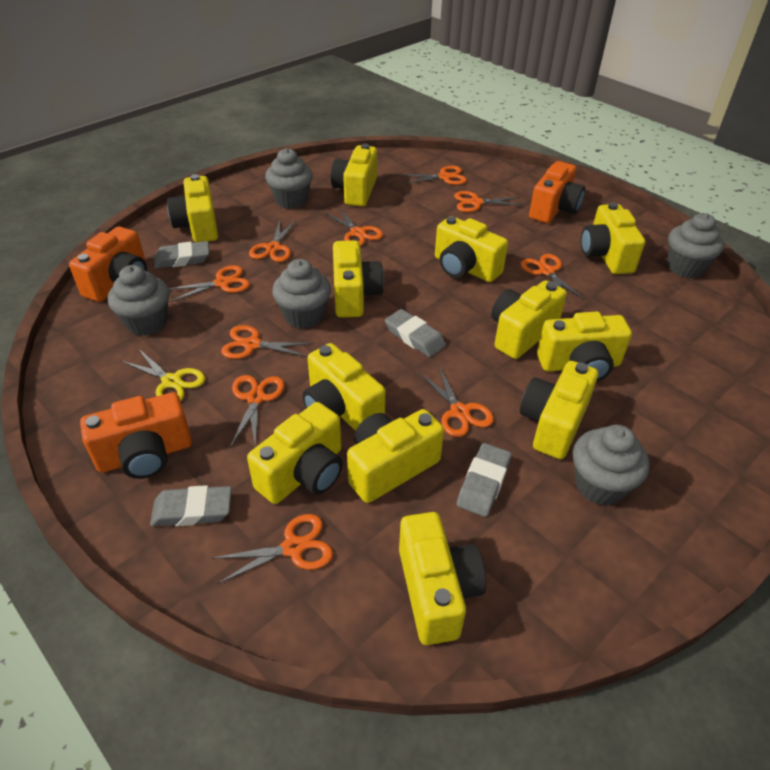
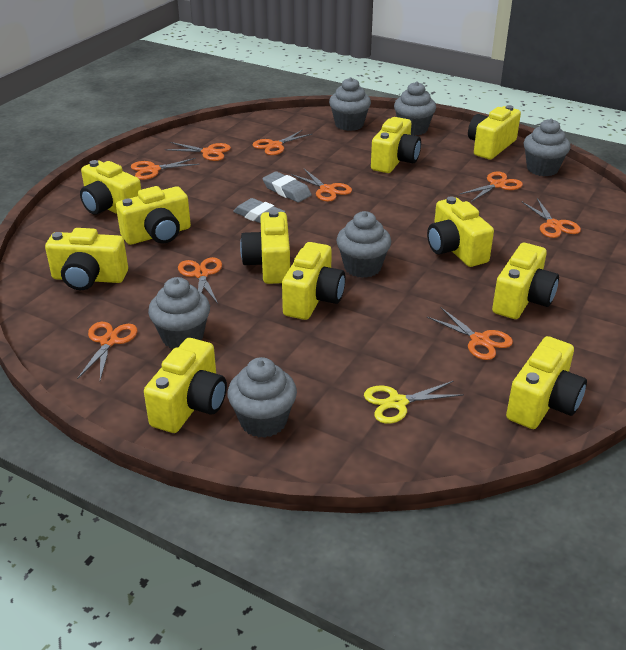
grey cupcake: 5 -> 6
grey eraser: 4 -> 2
orange camera: 3 -> 0
orange scissors: 10 -> 9
yellow camera: 12 -> 11

